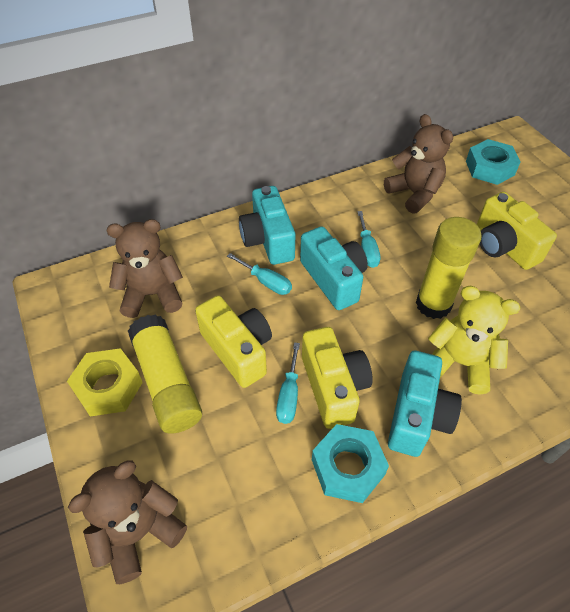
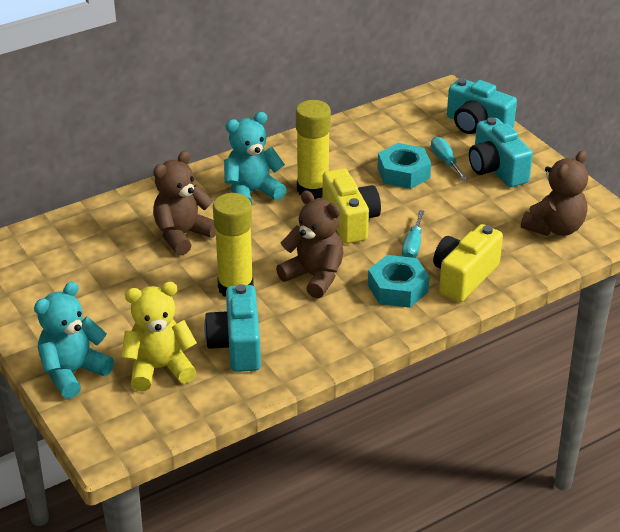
turquoise screwdriver: 3 -> 2
turquoise teddy bear: 0 -> 2
yellow camera: 3 -> 2
yellow nut: 1 -> 0

